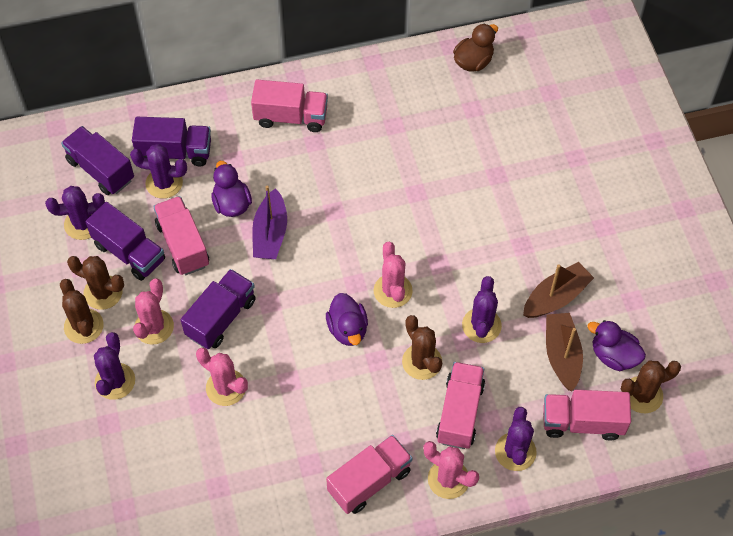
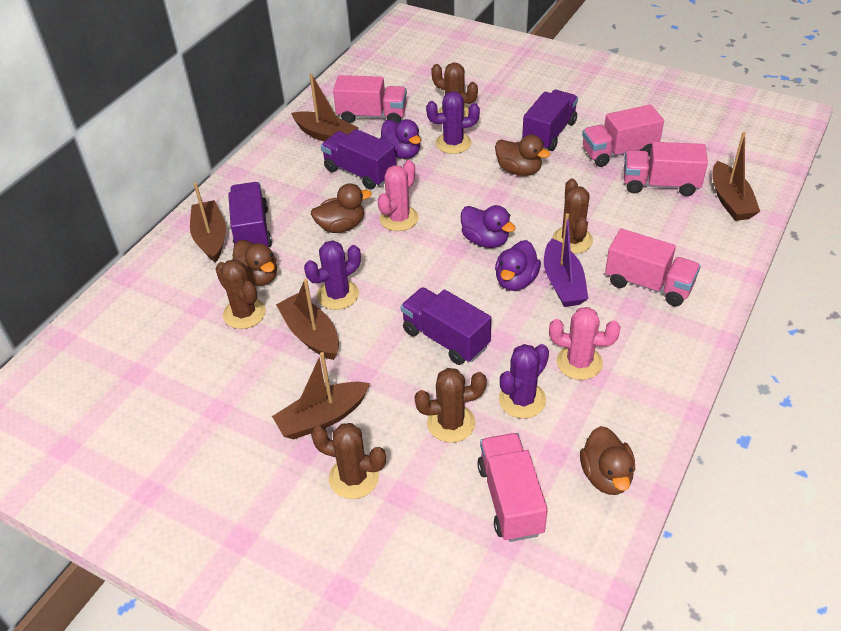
brown boat: 2 -> 5
brown cactus: 4 -> 5
brown duck: 1 -> 4
pink cactus: 4 -> 2
purple cactus: 5 -> 3

